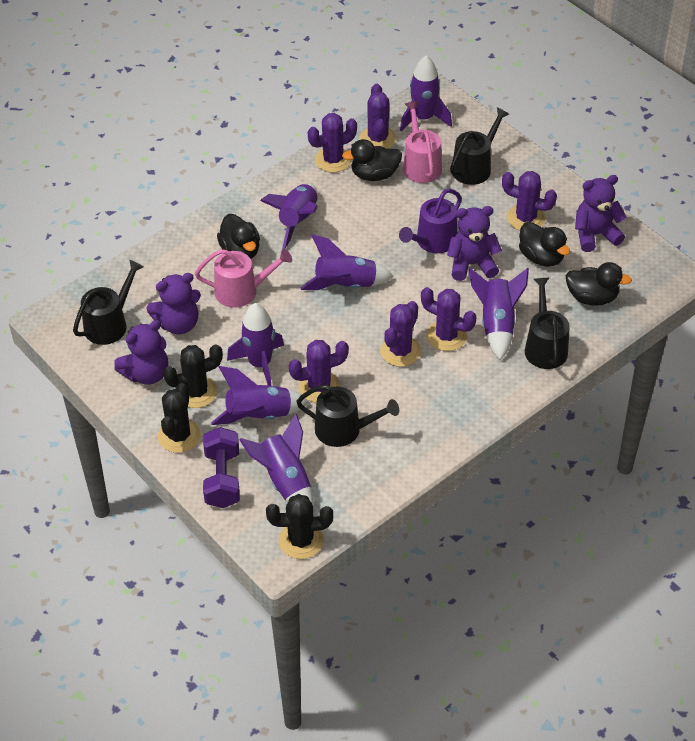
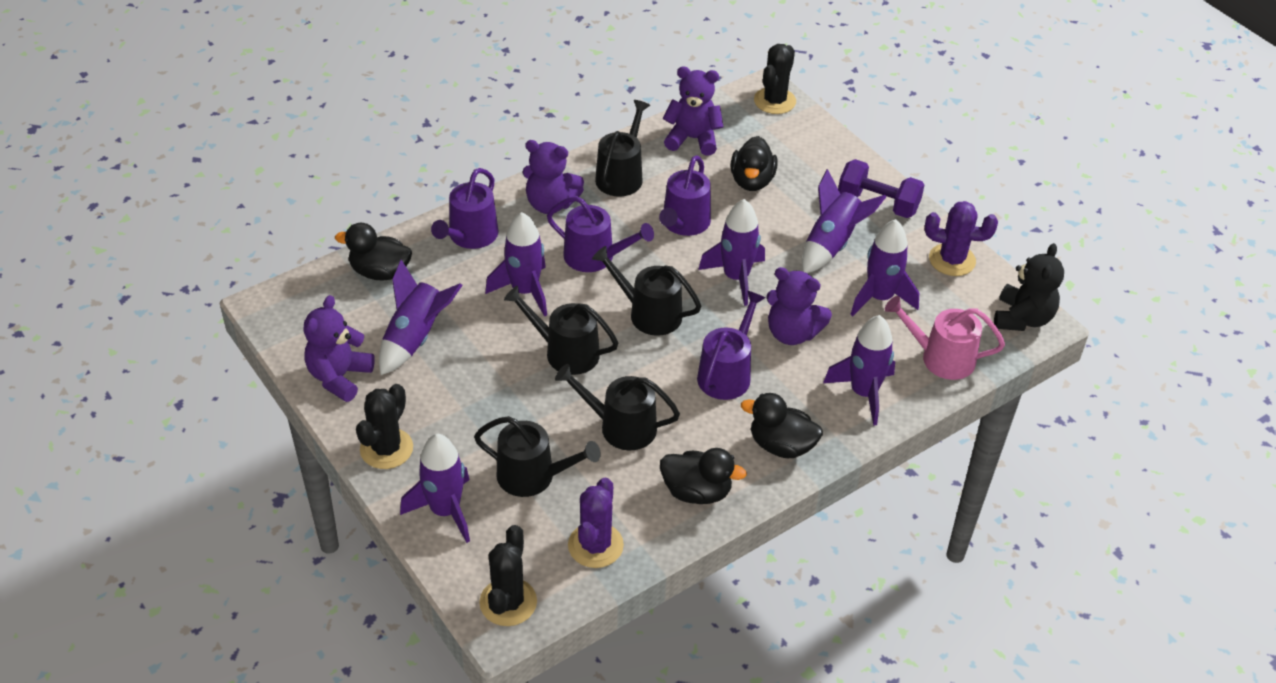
black teddy bear: 0 -> 1
black watering can: 4 -> 5
pink watering can: 2 -> 1
purple cactus: 6 -> 2
purple watering can: 1 -> 4

